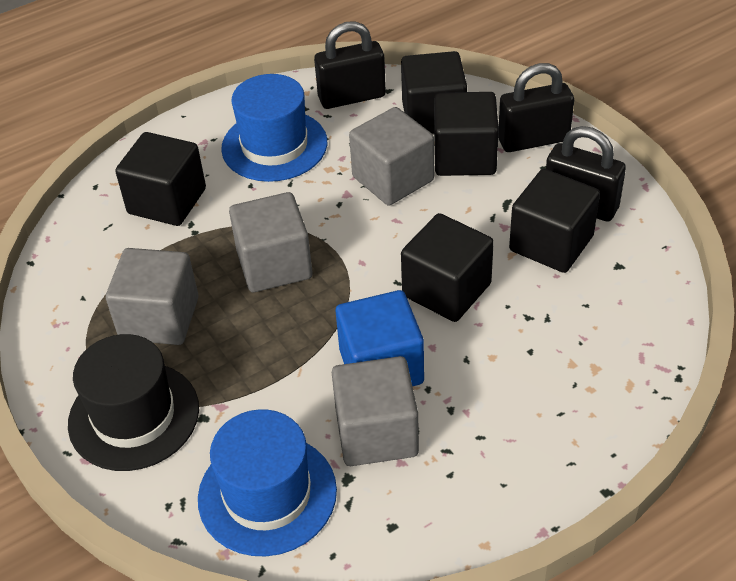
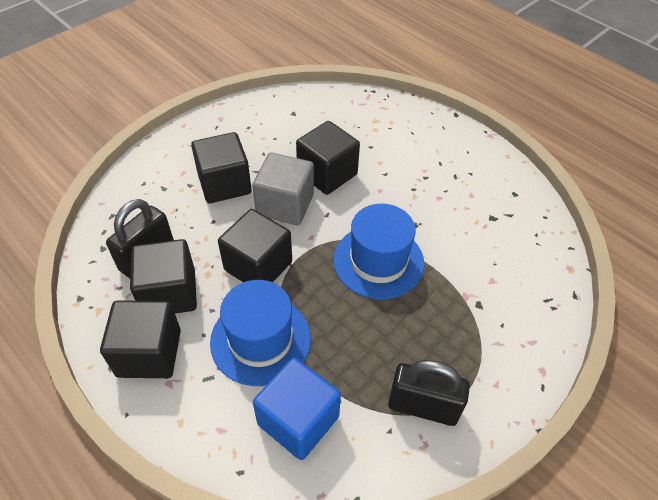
black hat: 1 -> 0
black padlock: 3 -> 2
grey cube: 4 -> 1

